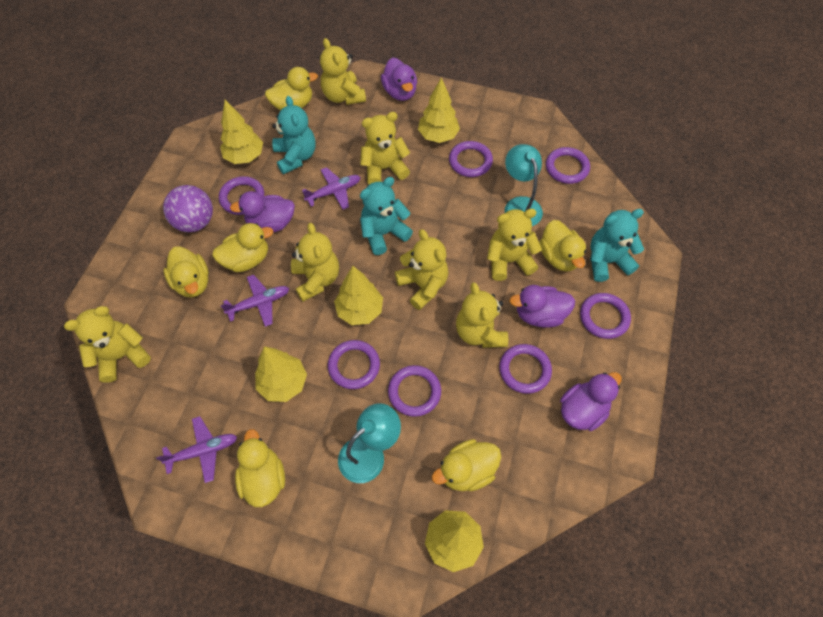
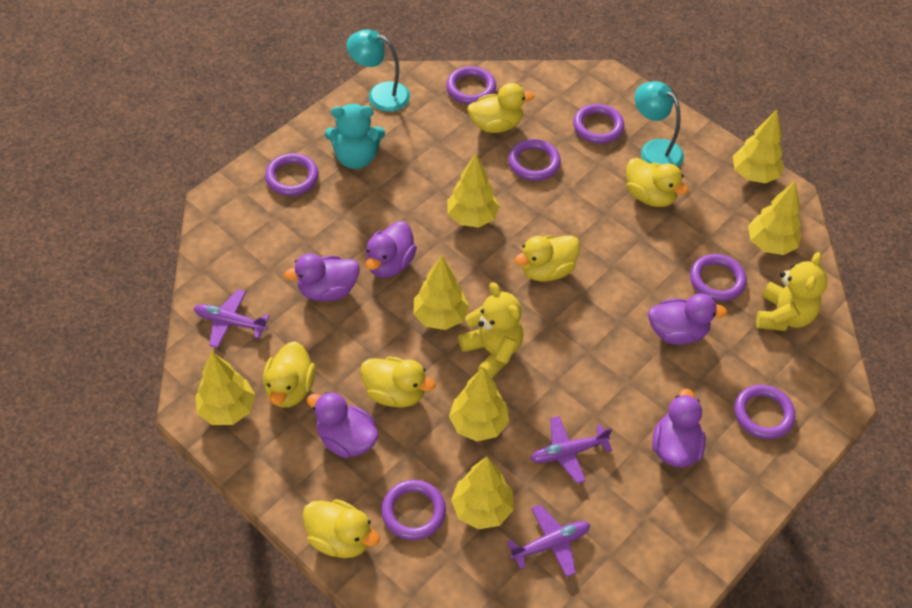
purple ball: 1 -> 0
purple duck: 4 -> 5
turquoise teddy bear: 3 -> 1
yellow teddy bear: 7 -> 2
yellow tree: 5 -> 7

